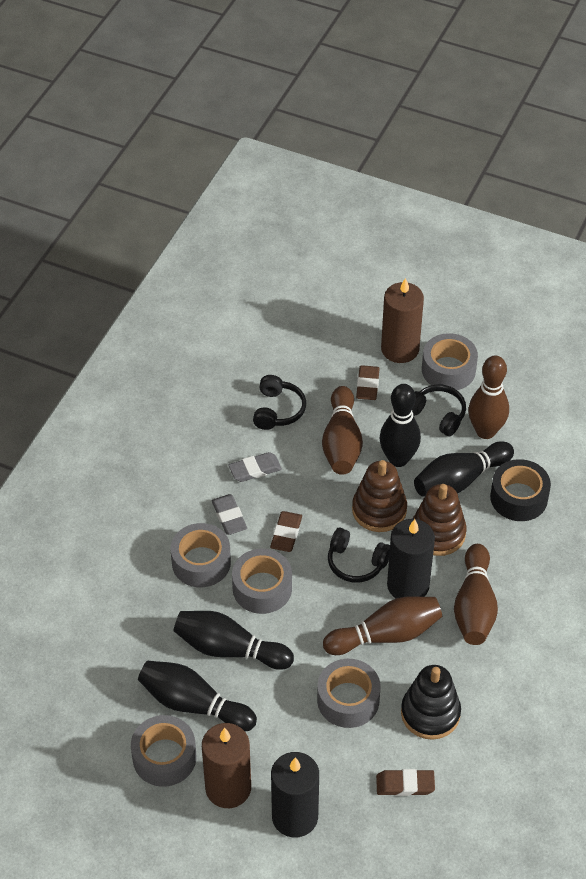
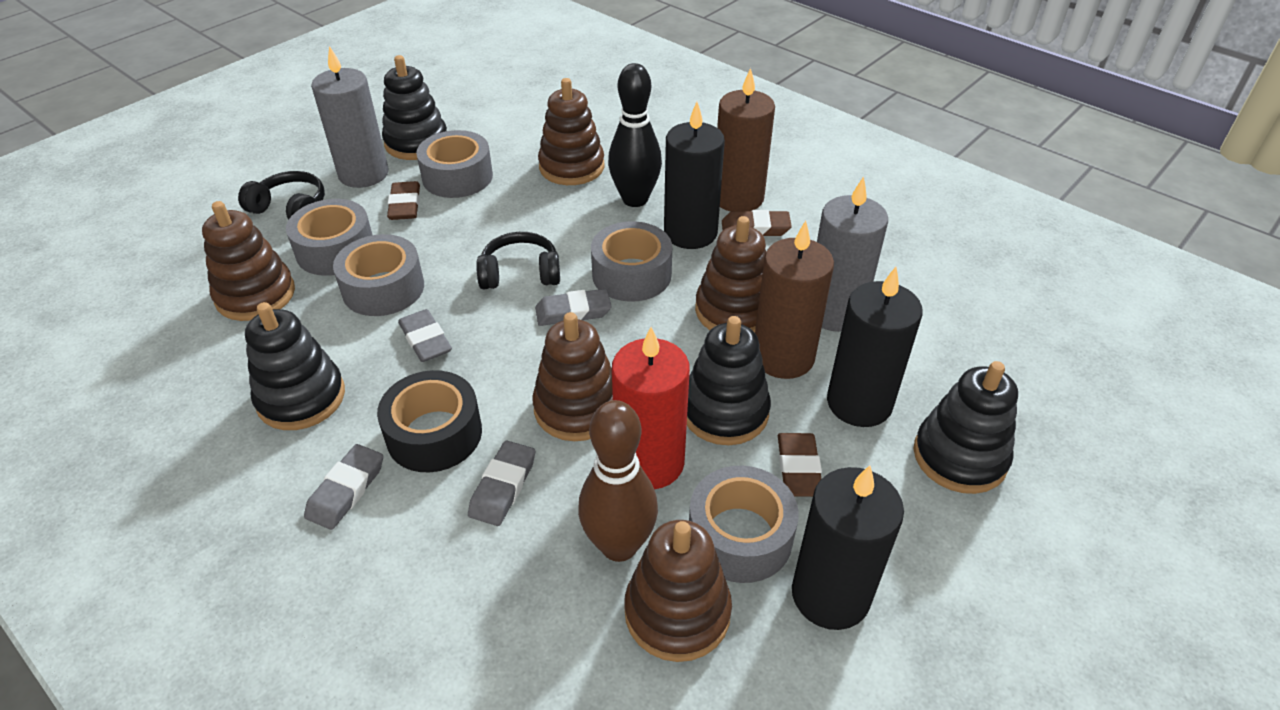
black bowling pin: 4 -> 1
black candle: 2 -> 3
black headphones: 3 -> 2
black stacking toy: 1 -> 4
brown bowling pin: 4 -> 1
brown stacking toy: 2 -> 5
grey candle: 0 -> 2
grey eraser: 2 -> 4
red candle: 0 -> 1

